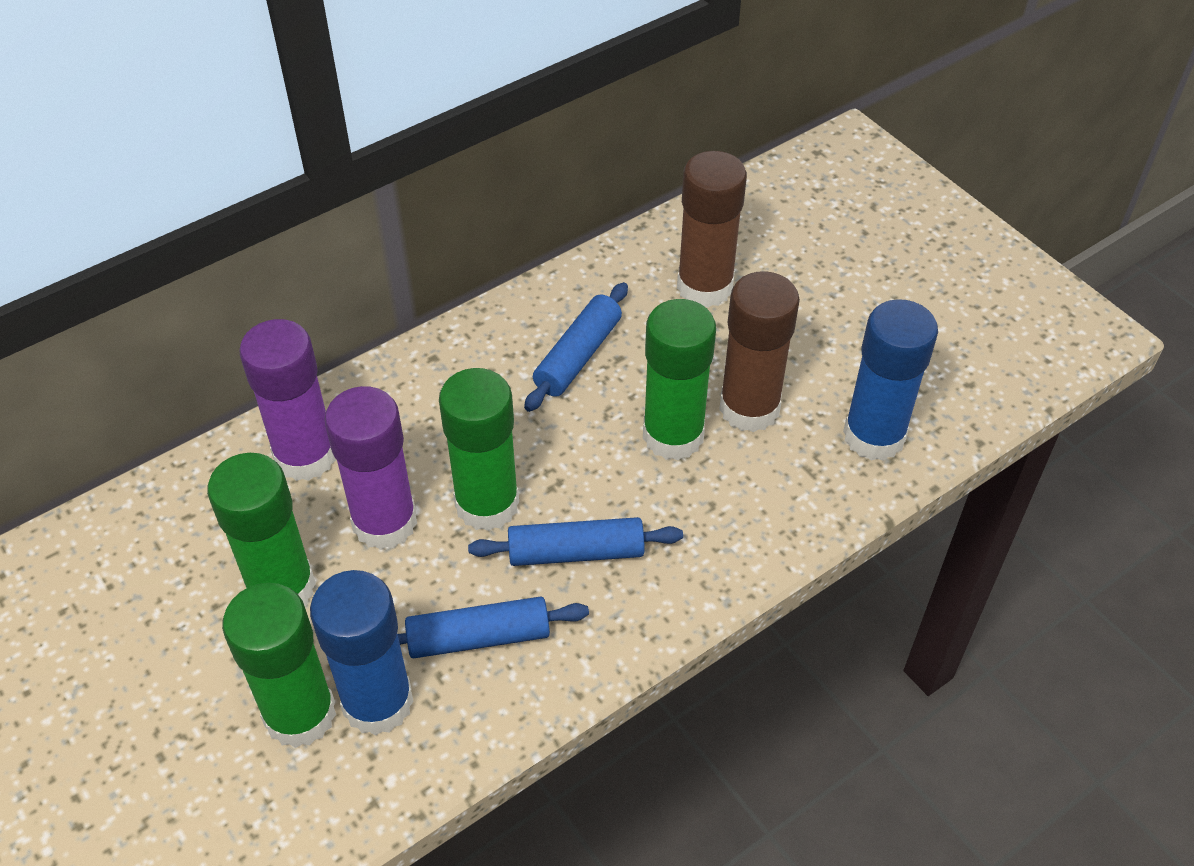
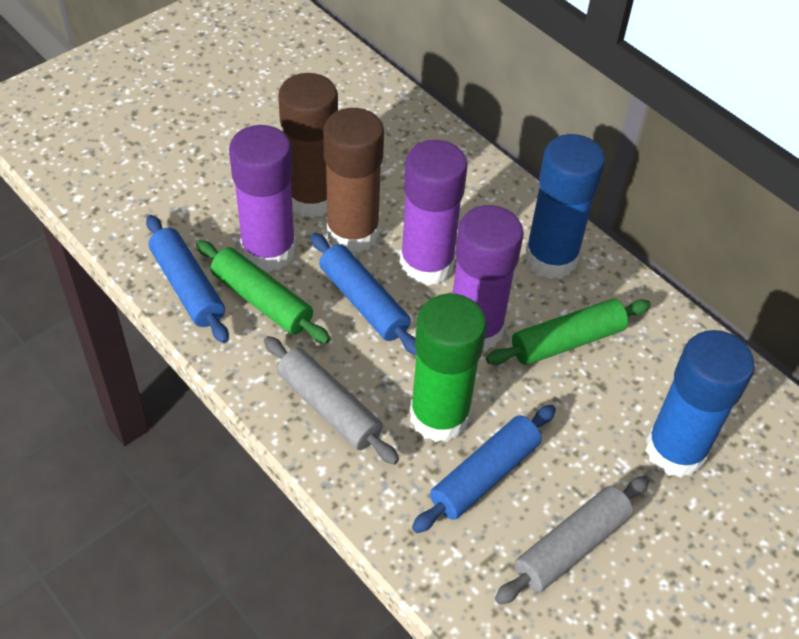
green glue stick: 4 -> 1
green rolling pin: 0 -> 2
grey rolling pin: 0 -> 2
purple glue stick: 2 -> 3

